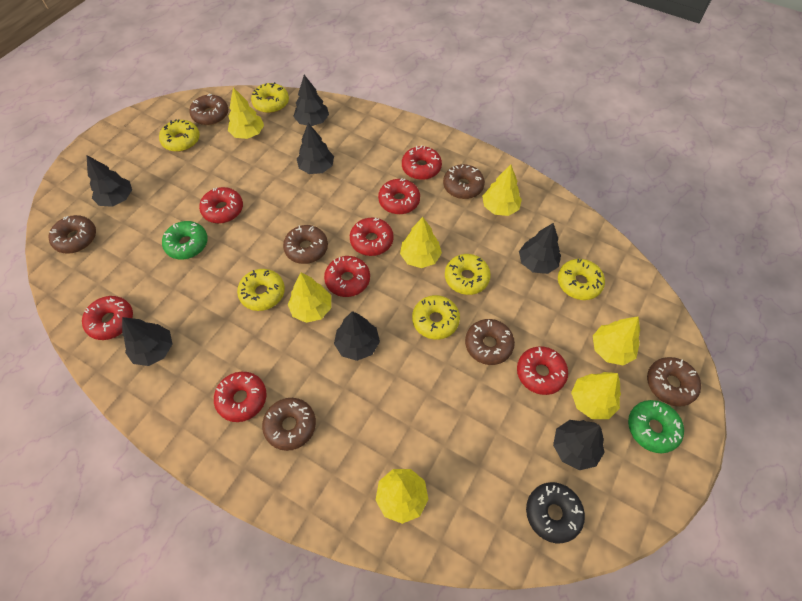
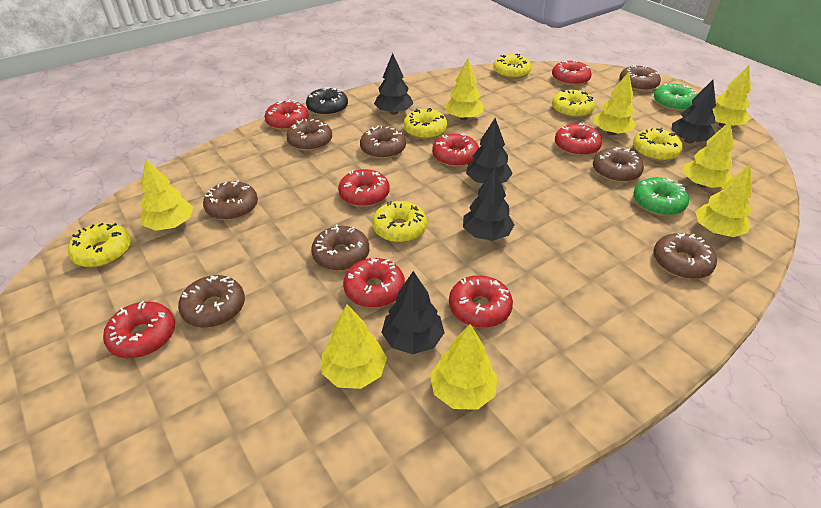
black tree: 7 -> 5
brown donut: 7 -> 8
yellow tree: 7 -> 8

